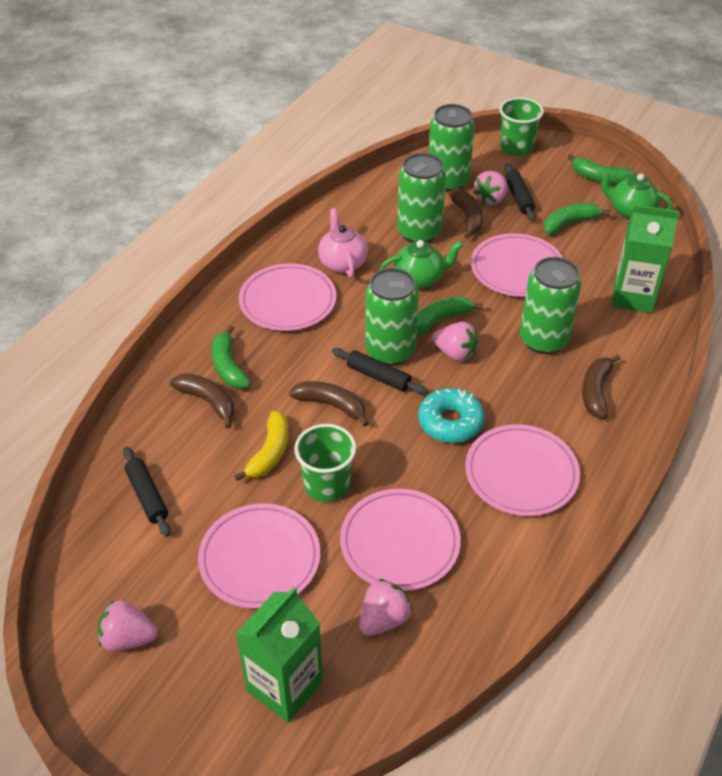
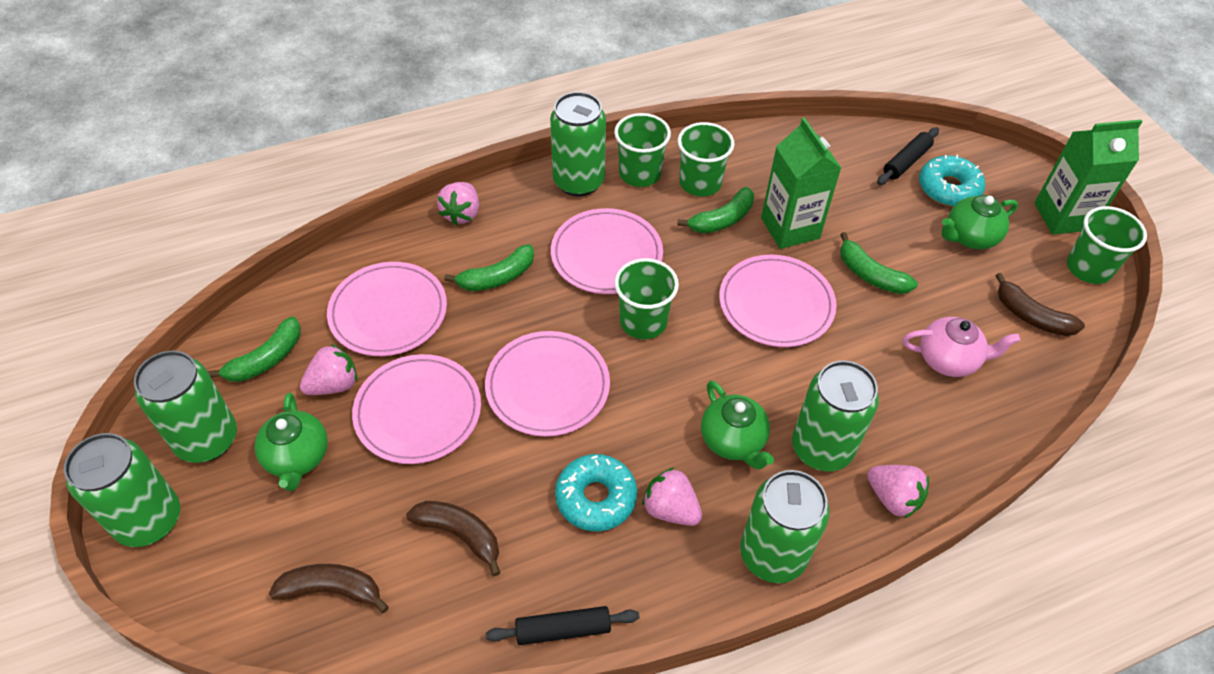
black rolling pin: 3 -> 2
brown banana: 4 -> 3
green can: 4 -> 5
green cup: 2 -> 4
green teapot: 2 -> 3
turquoise donut: 1 -> 2
yellow banana: 1 -> 0

